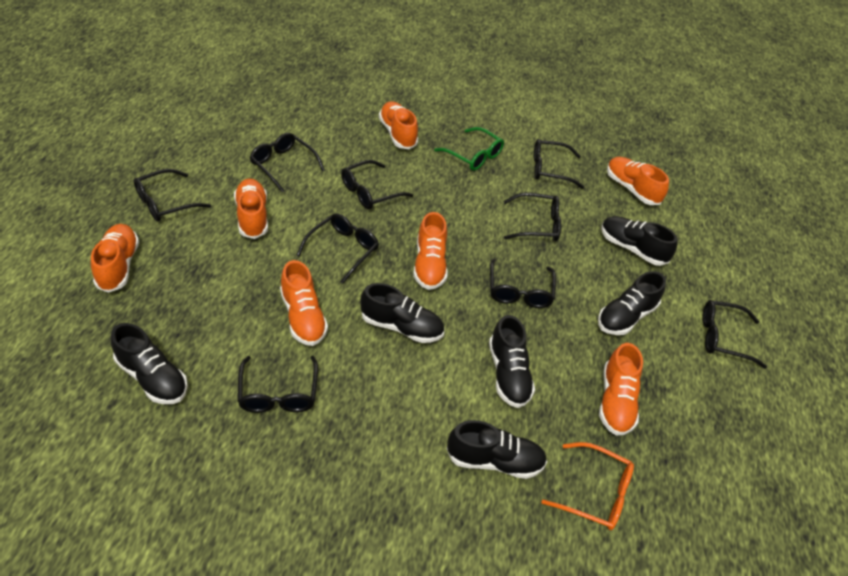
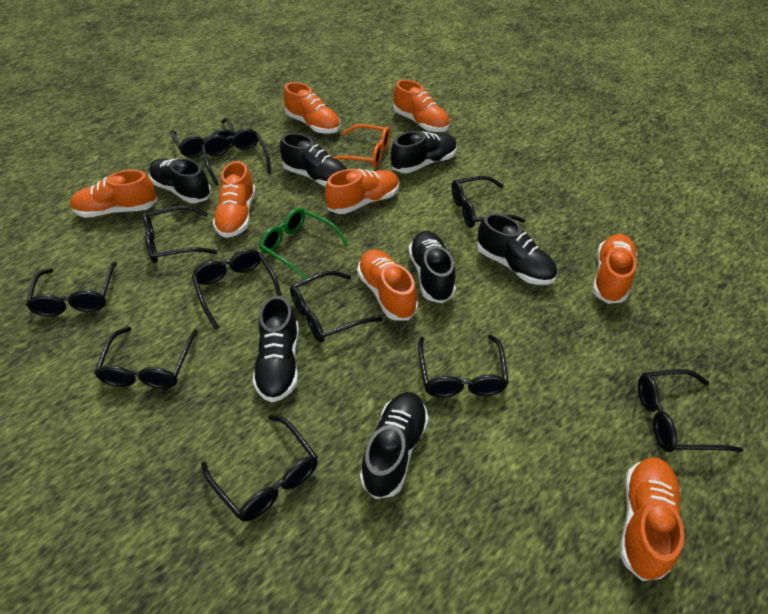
black glasses: 9 -> 11
black shoe: 6 -> 7
orange shoe: 7 -> 8

